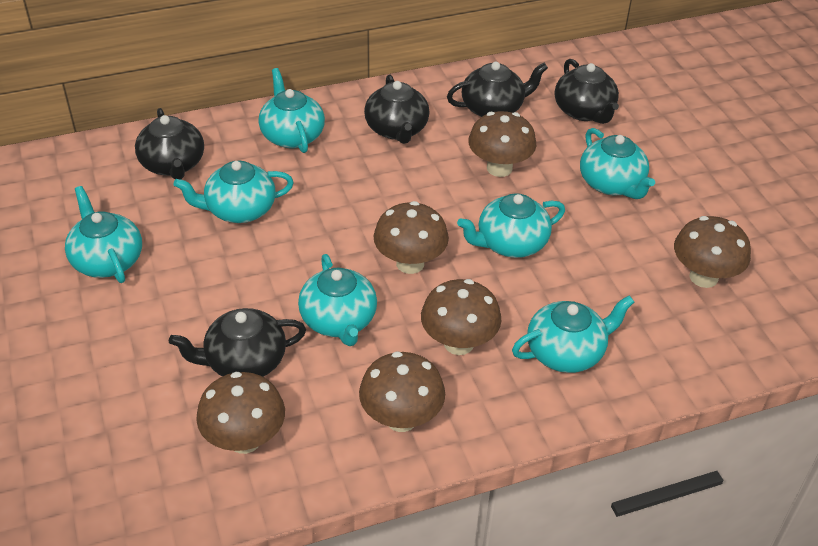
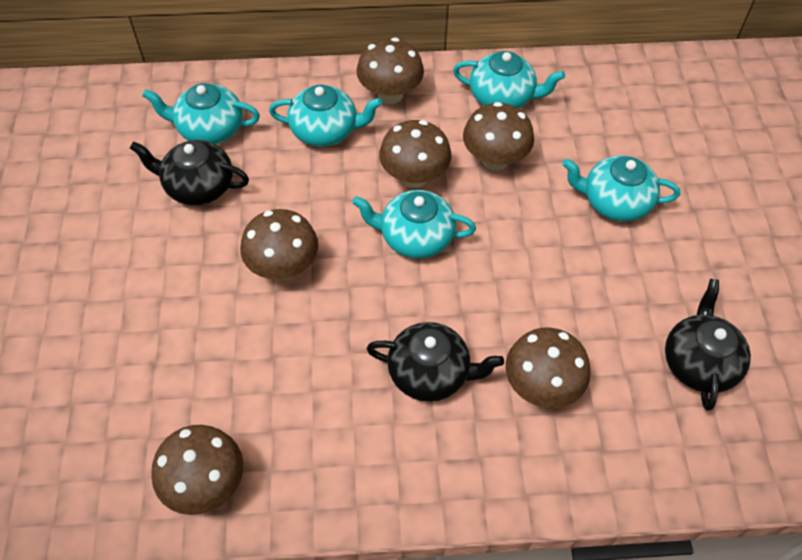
black teapot: 5 -> 3
turquoise teapot: 7 -> 5

